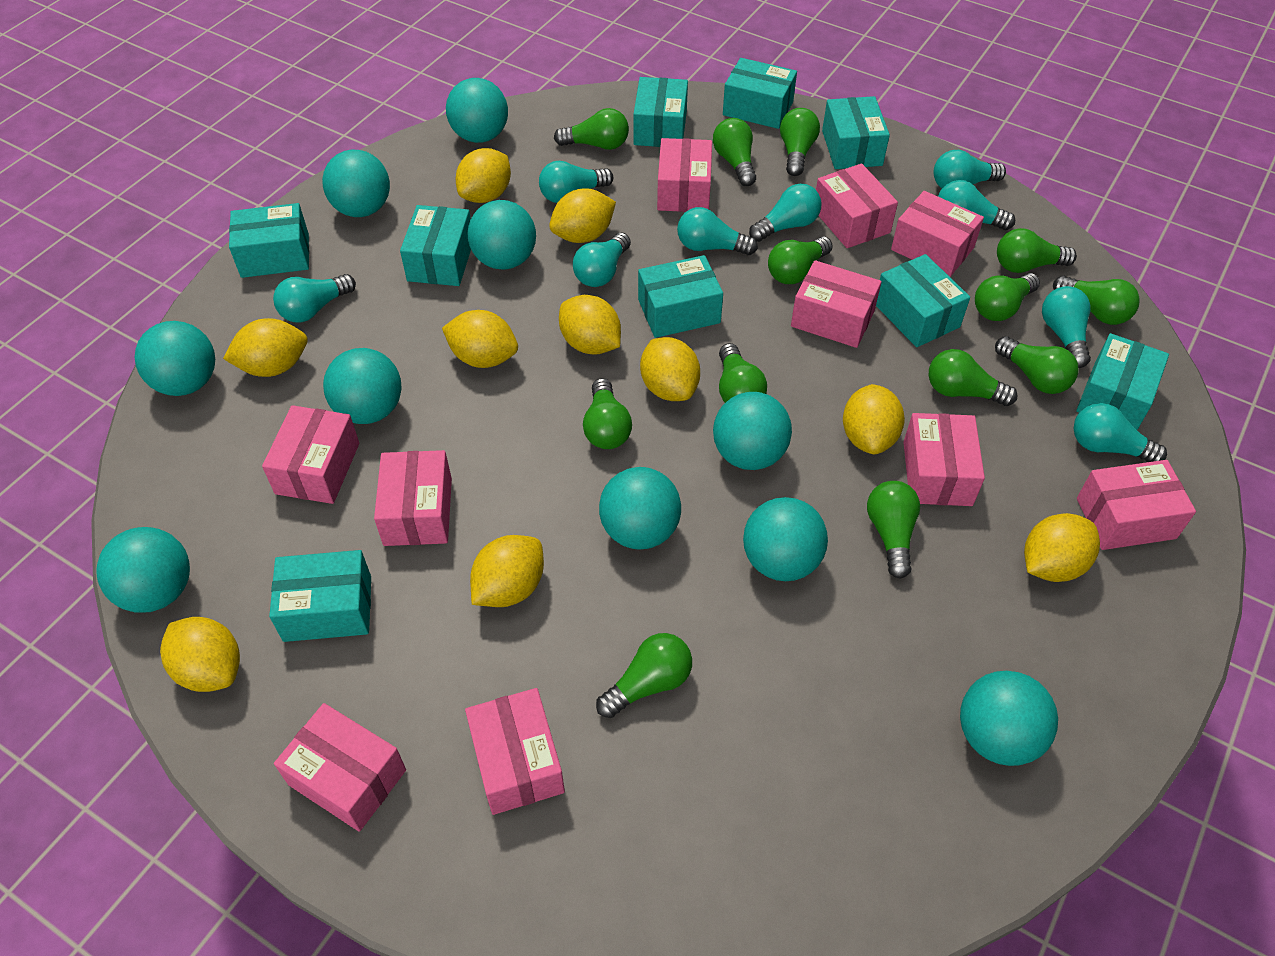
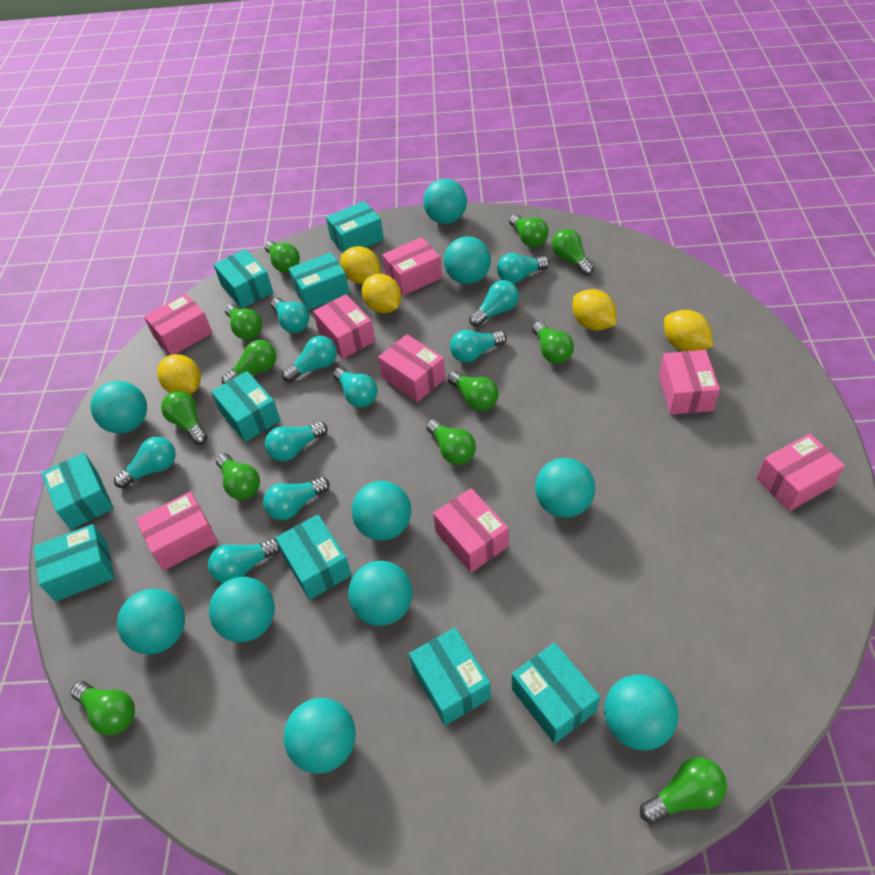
green light bulb: 13 -> 12
pink box: 10 -> 8
turquoise light bulb: 9 -> 10
yellow lemon: 10 -> 5

